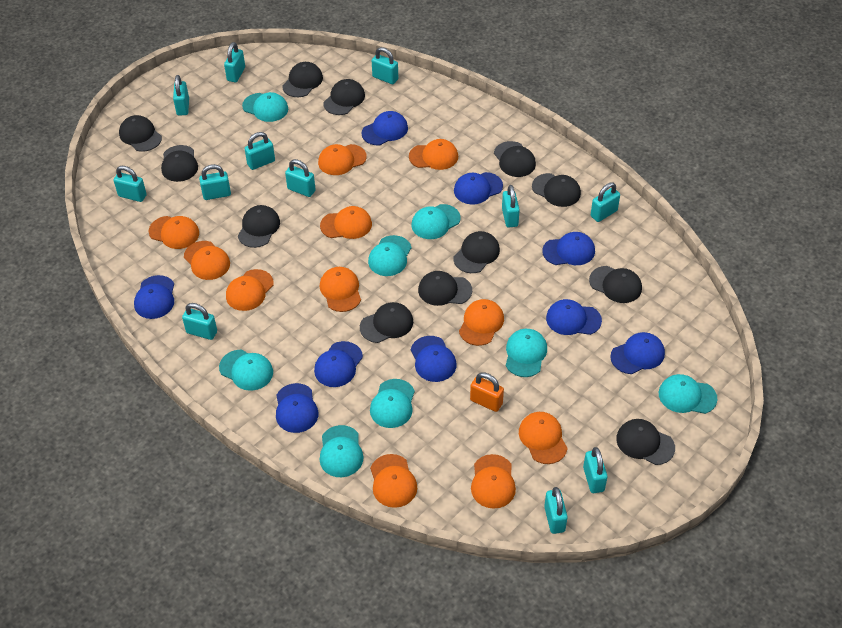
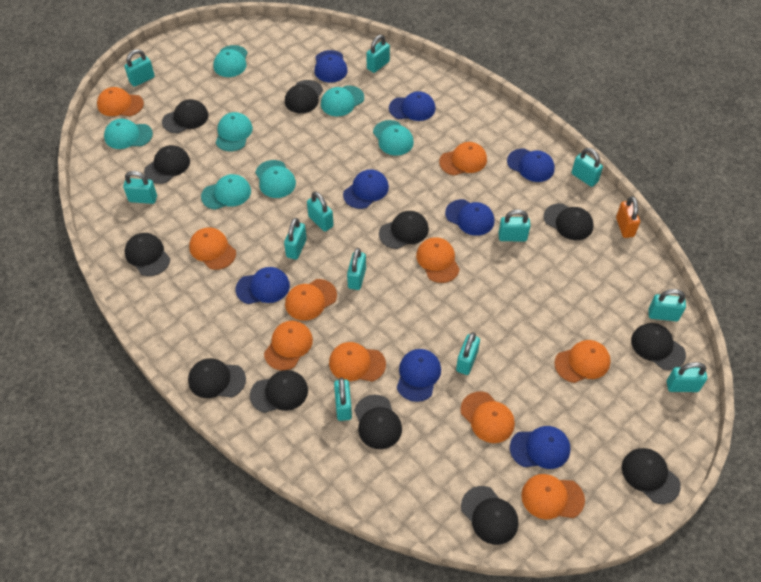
blue cap: 9 -> 8
orange cap: 11 -> 10
turquoise cap: 8 -> 7

